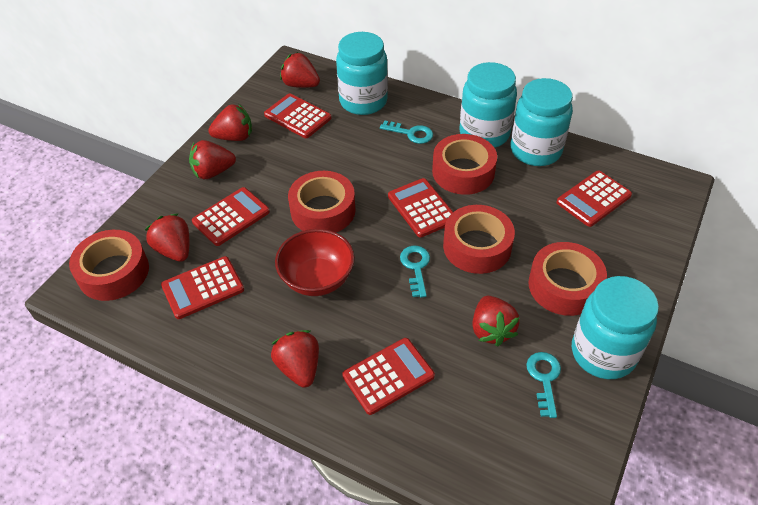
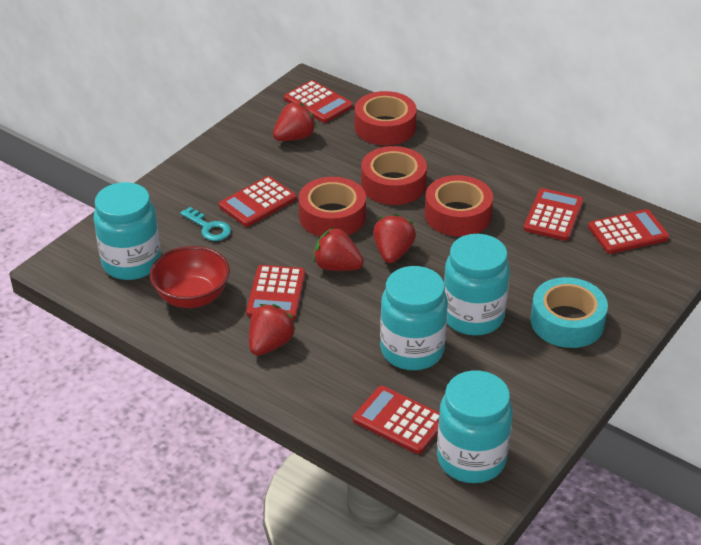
red strawberry: 6 -> 4
red tape: 5 -> 4
turquoise key: 3 -> 1
turquoise tape: 0 -> 1

